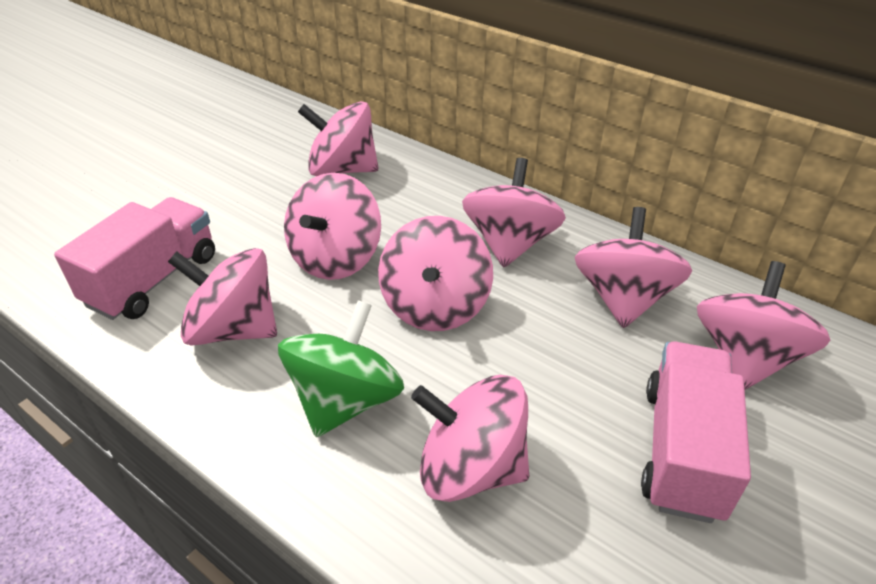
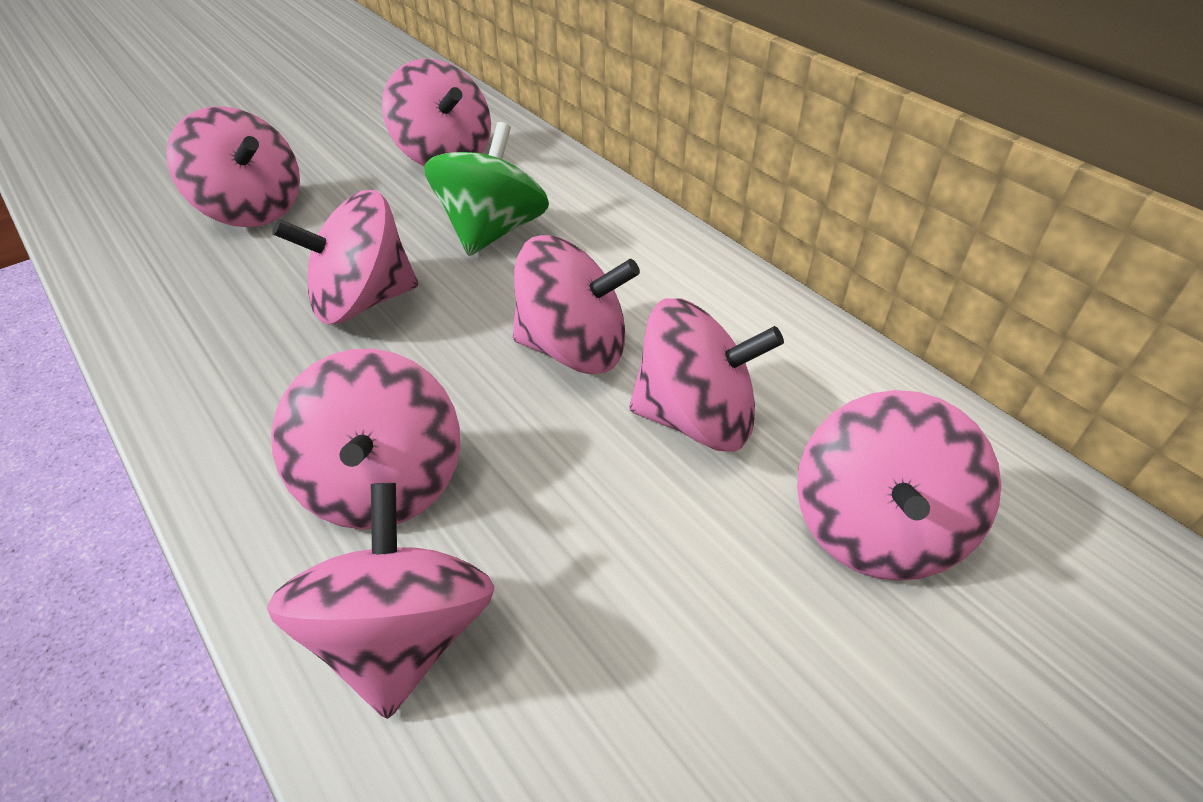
pink truck: 2 -> 0

